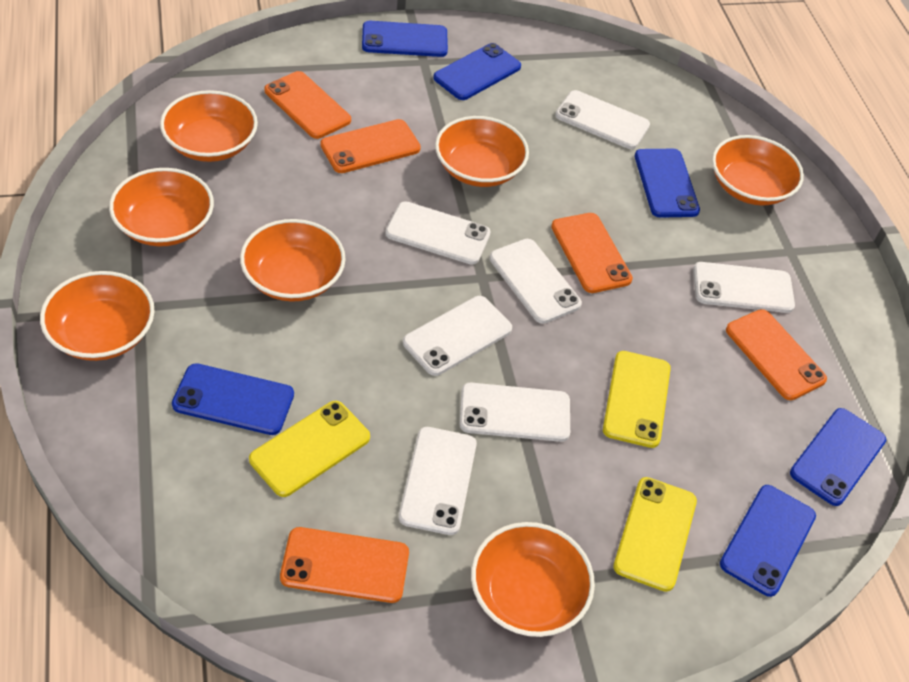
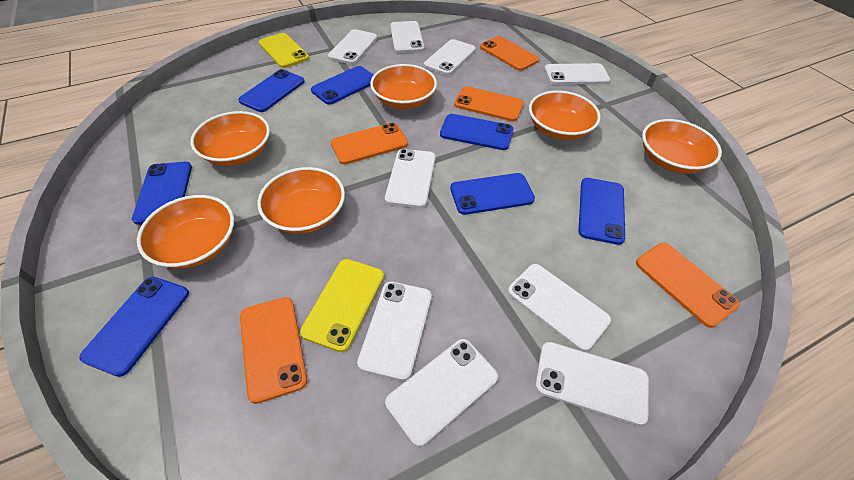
blue phone: 6 -> 7
orange bowl: 7 -> 6
white phone: 7 -> 9
yellow phone: 3 -> 2

